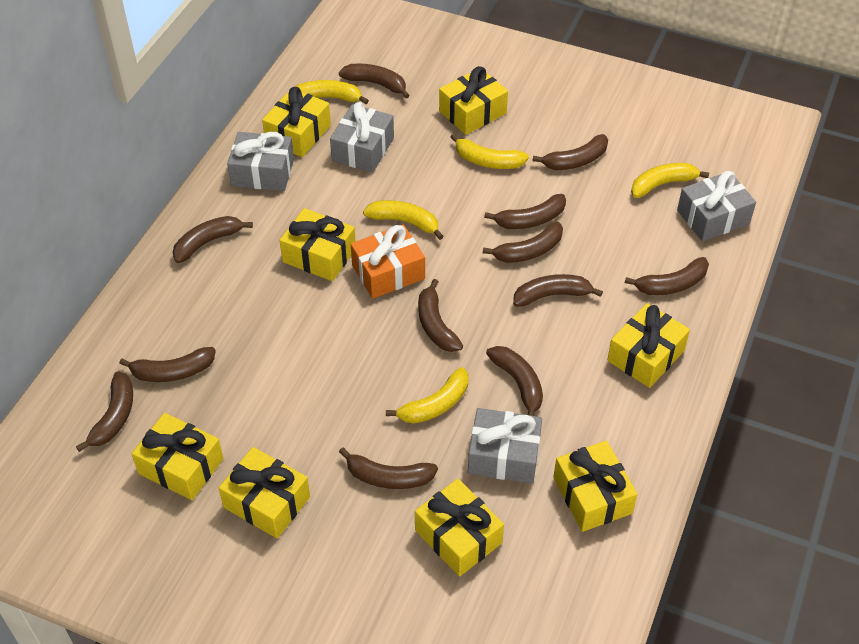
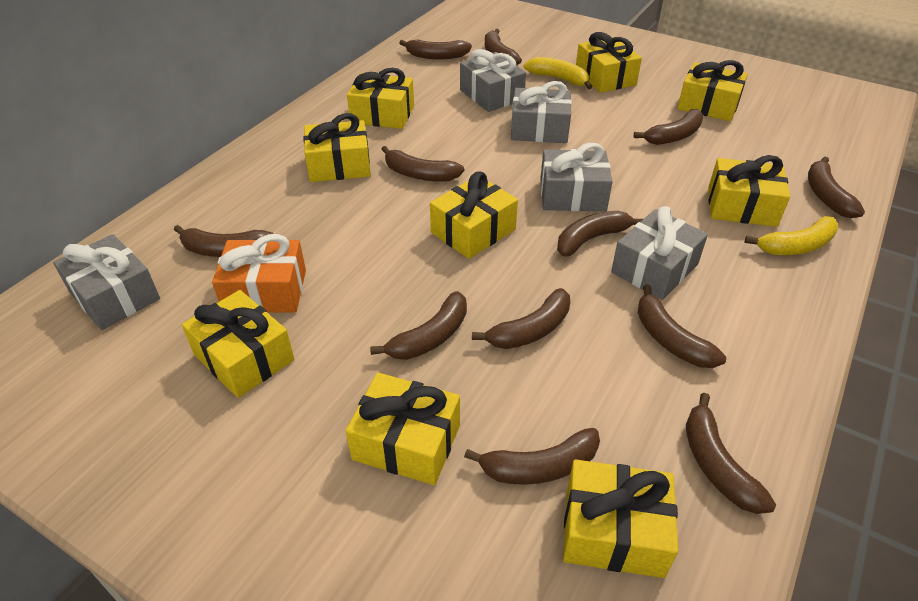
grey gift: 4 -> 5
yellow banana: 5 -> 2
yellow gift: 8 -> 9

